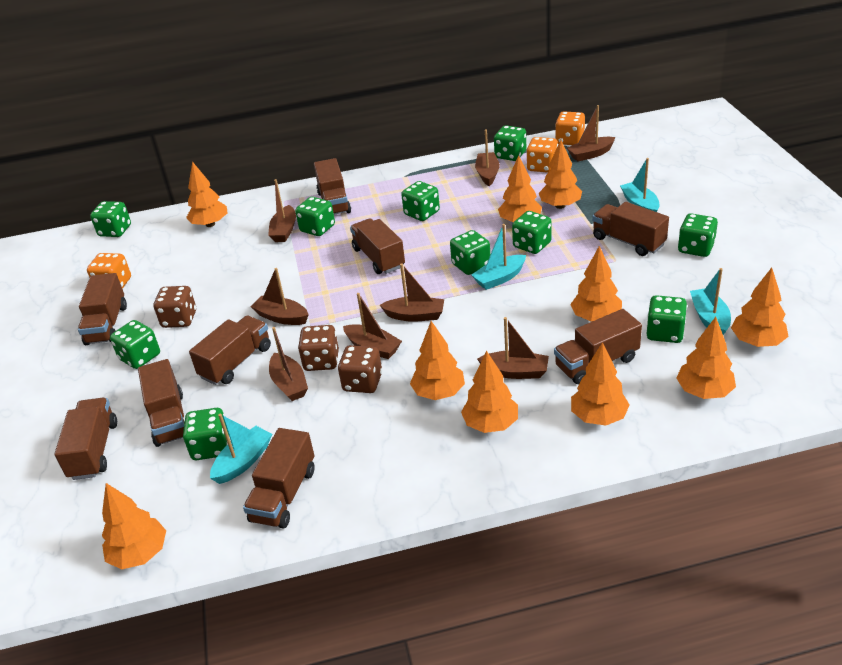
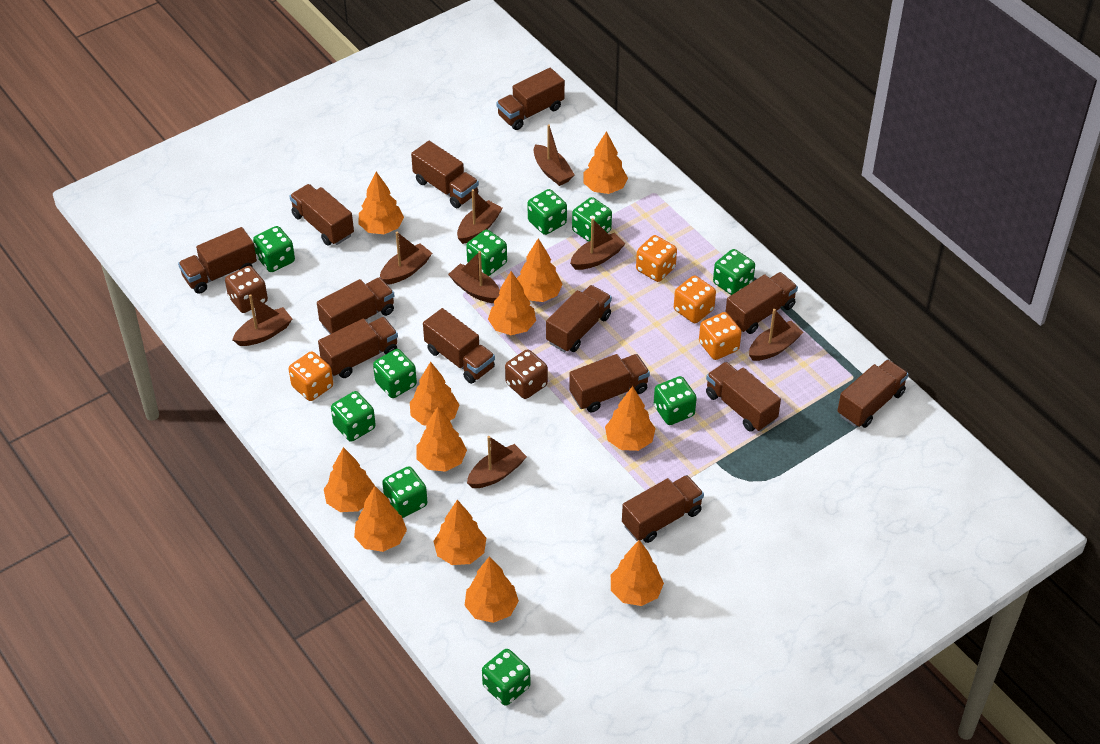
brown dice: 3 -> 2
brown truck: 9 -> 13
orange dice: 3 -> 4
orange tree: 10 -> 12
turquoise boat: 4 -> 0

